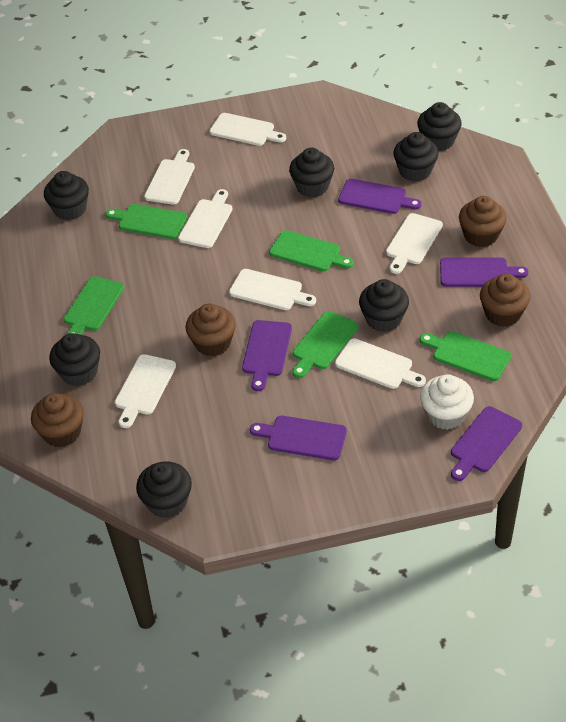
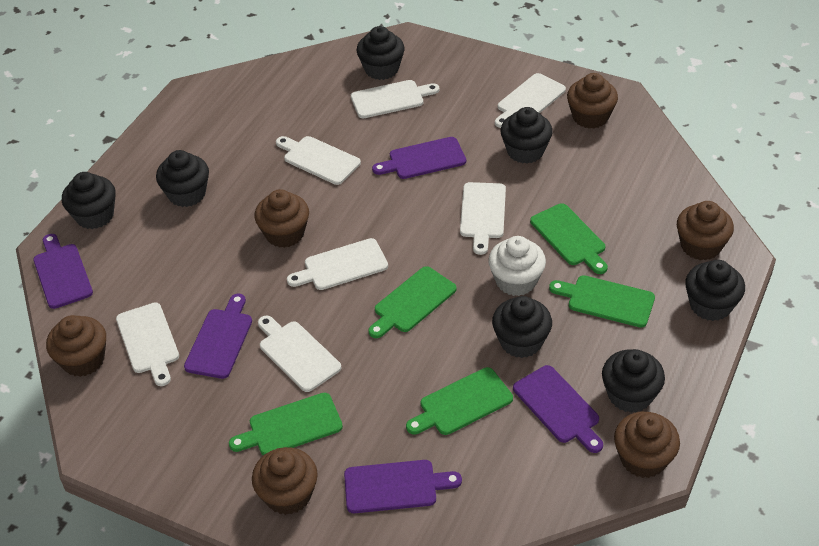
brown cupcake: 4 -> 6

